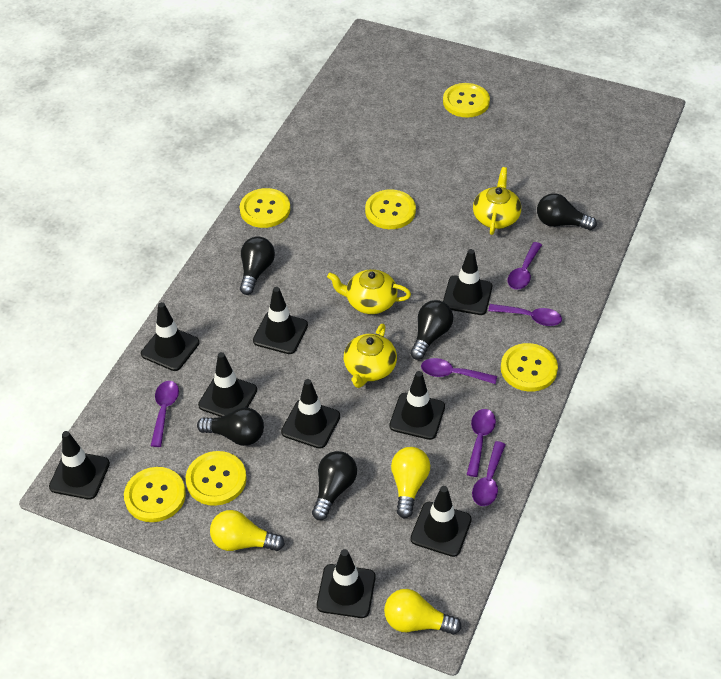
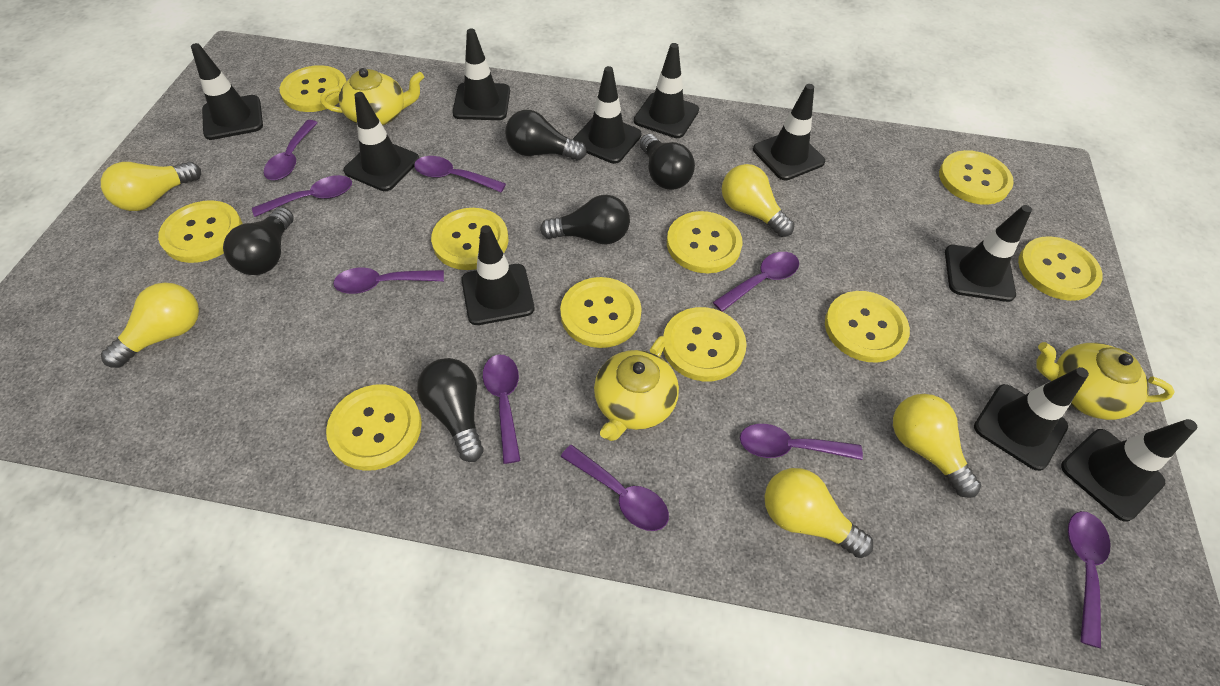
black traffic cone: 9 -> 10
purple spoon: 6 -> 9
yellow button: 6 -> 10
yellow light bulb: 3 -> 5

